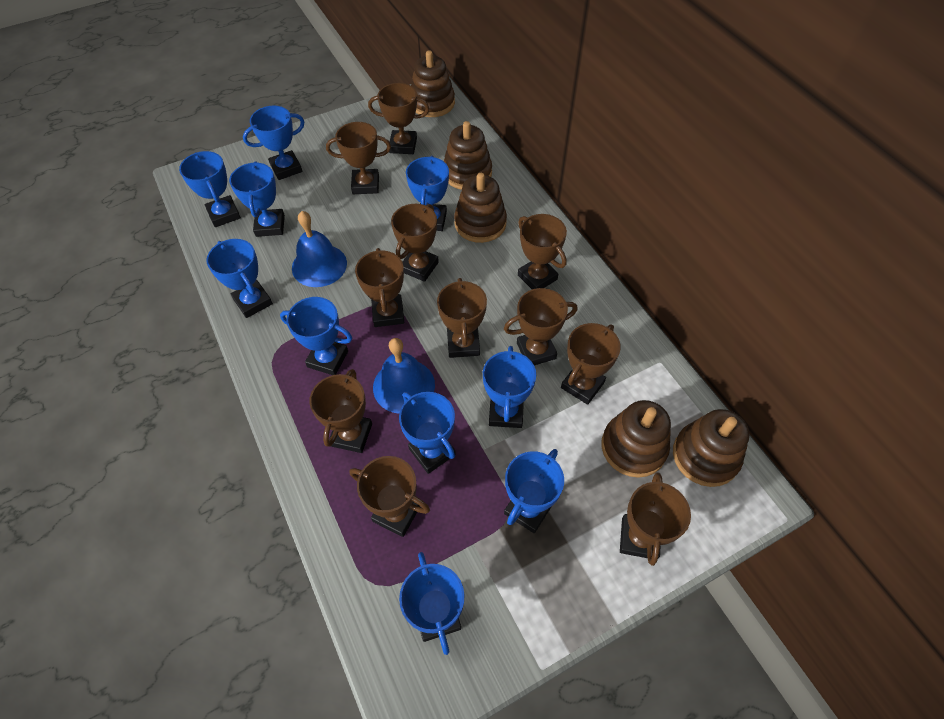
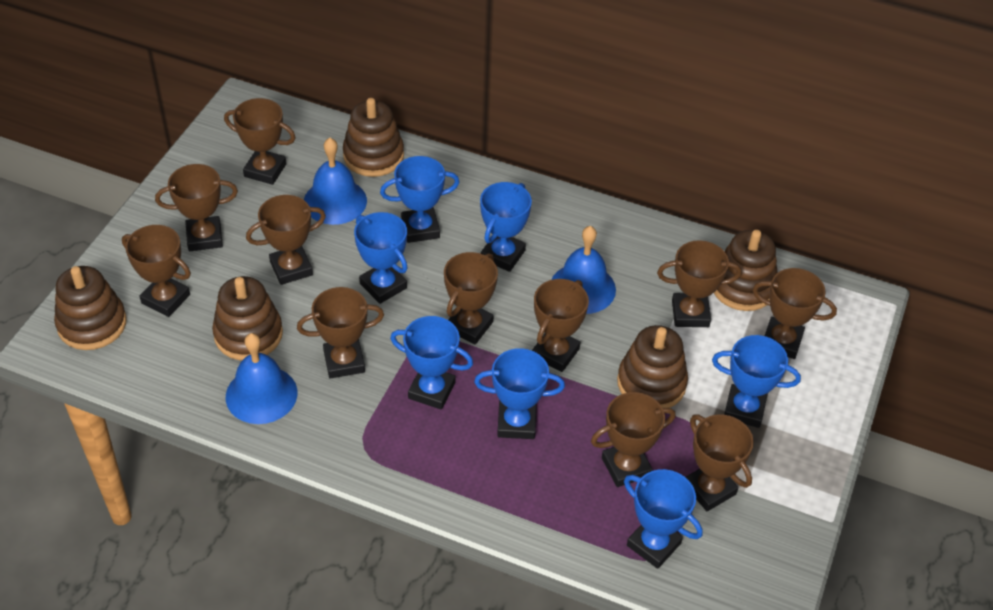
blue bell: 2 -> 3
blue trophy: 10 -> 7

